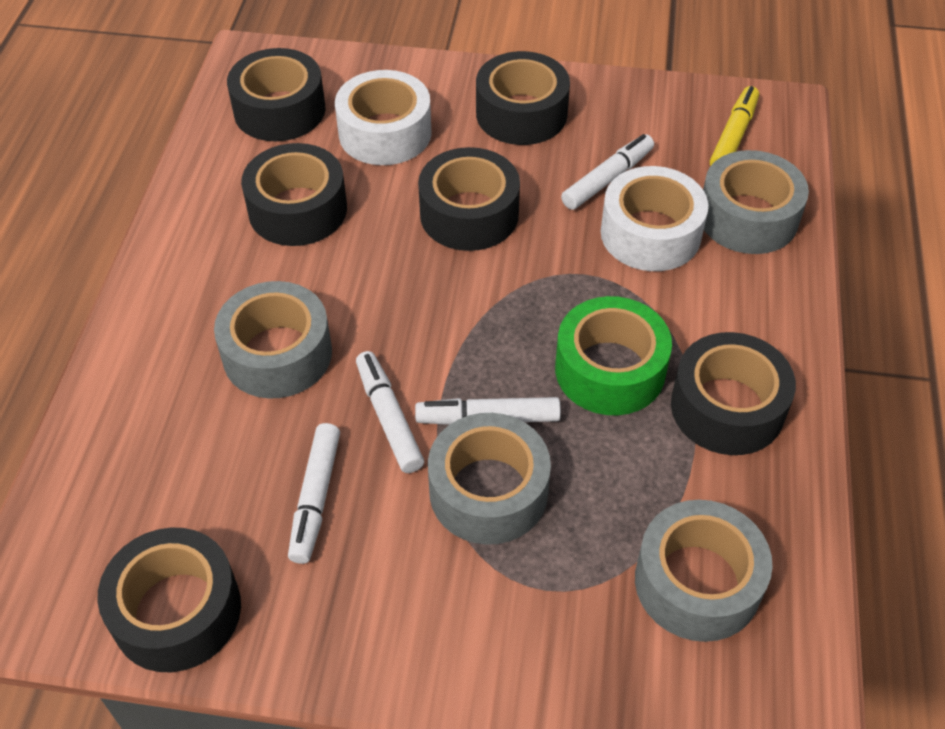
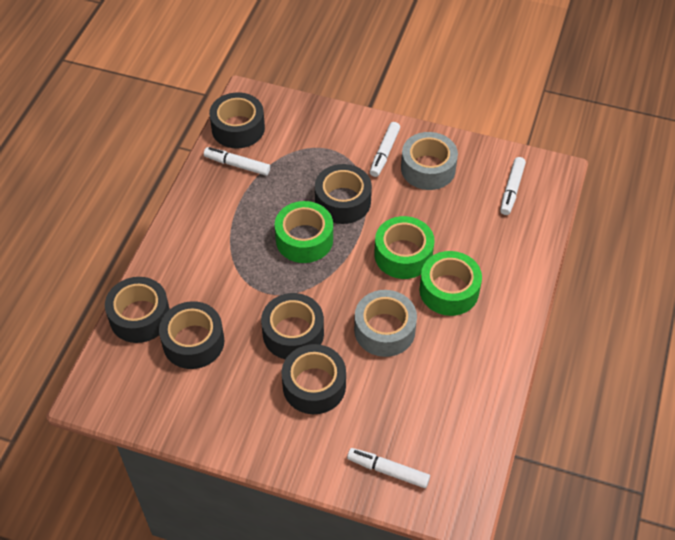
green tape: 1 -> 3
grey tape: 4 -> 2
white tape: 2 -> 0
yellow marker: 1 -> 0

